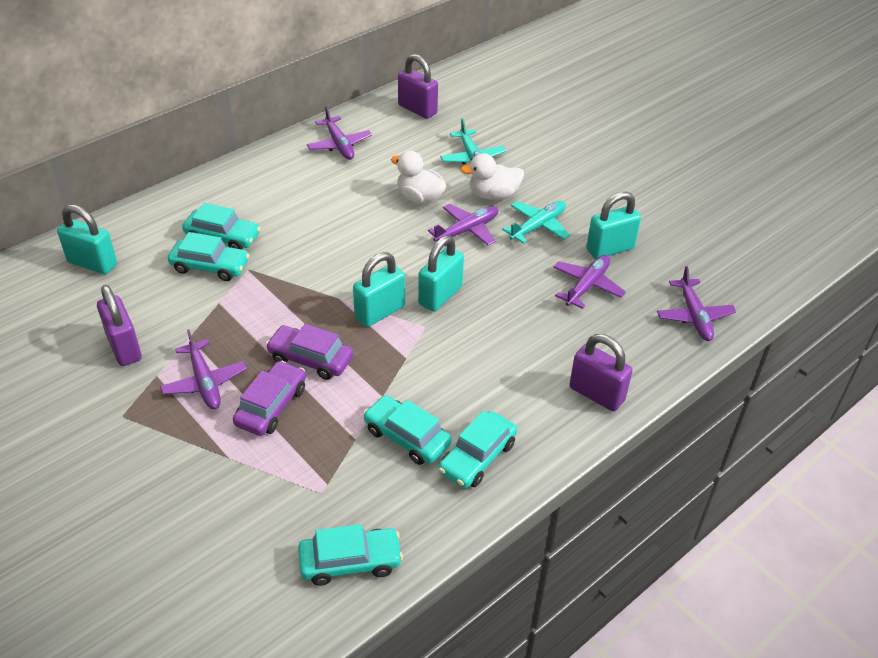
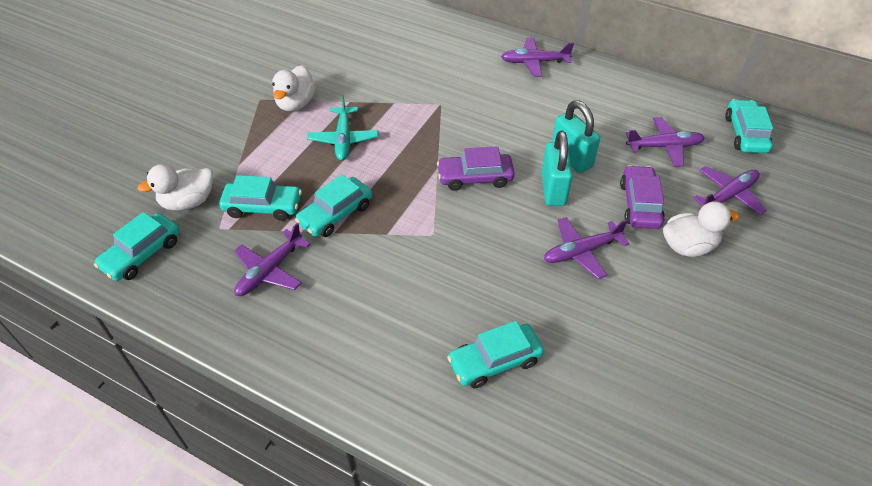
purple padlock: 3 -> 0
turquoise padlock: 4 -> 2
turquoise plane: 2 -> 1
white duck: 2 -> 3

